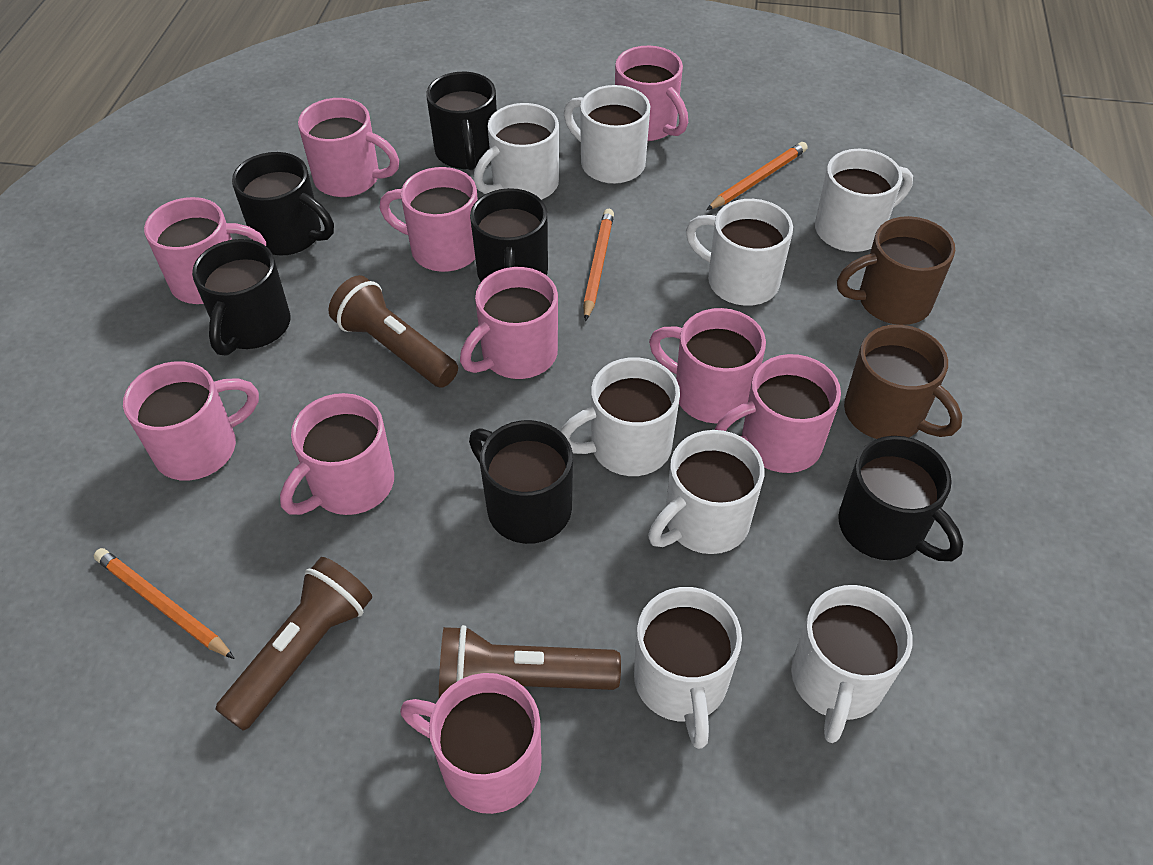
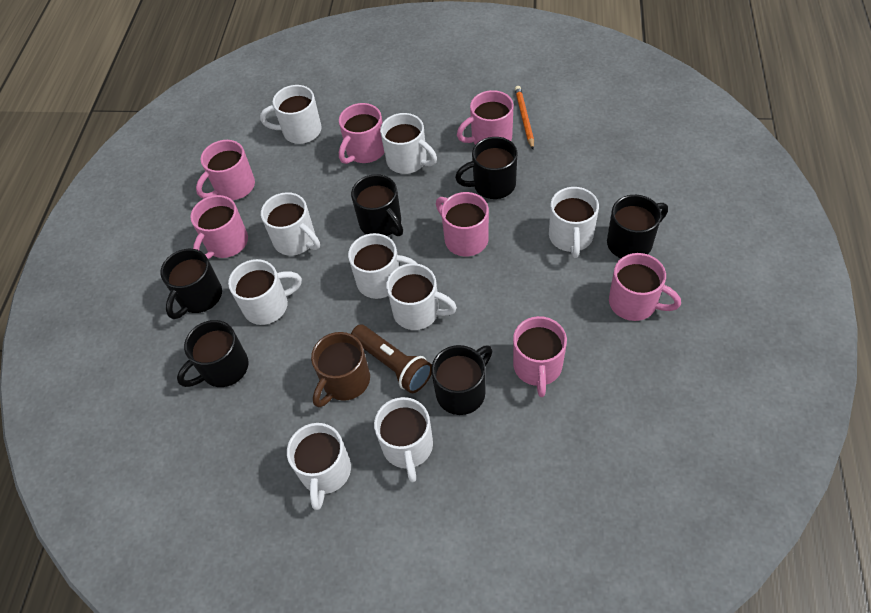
brown flashlight: 3 -> 1
brown mug: 2 -> 1
orange pencil: 3 -> 1
pink mug: 10 -> 7
white mug: 8 -> 9

